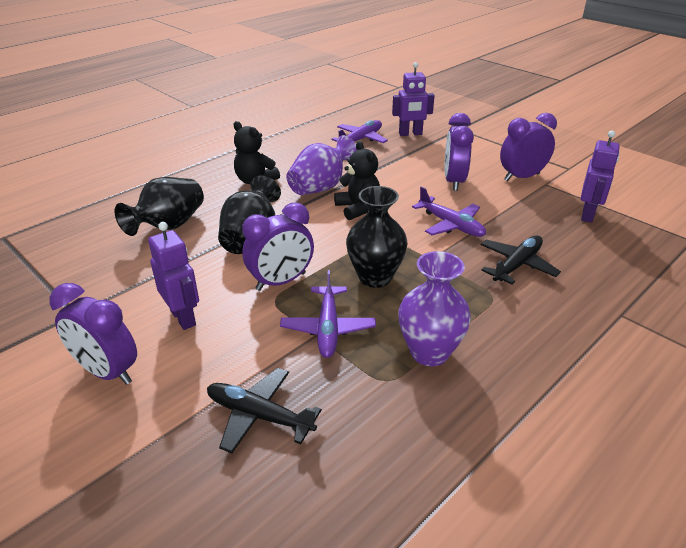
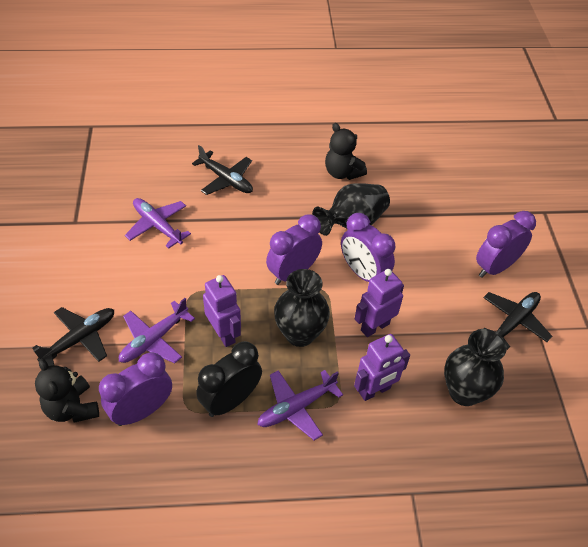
black clock: 0 -> 1
black plane: 2 -> 3
purple vase: 2 -> 0

